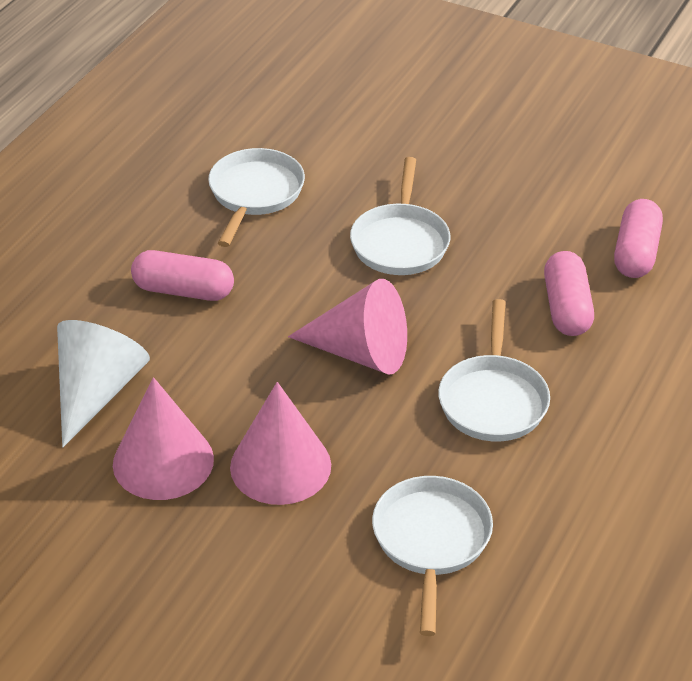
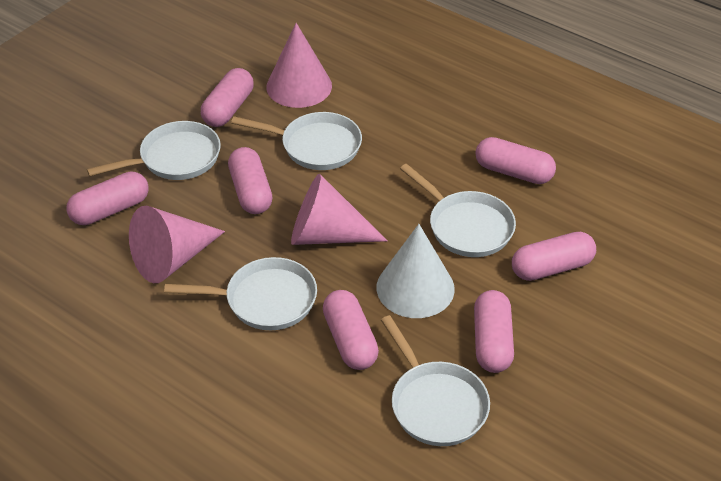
pink capsule: 3 -> 7
white pan: 4 -> 5

